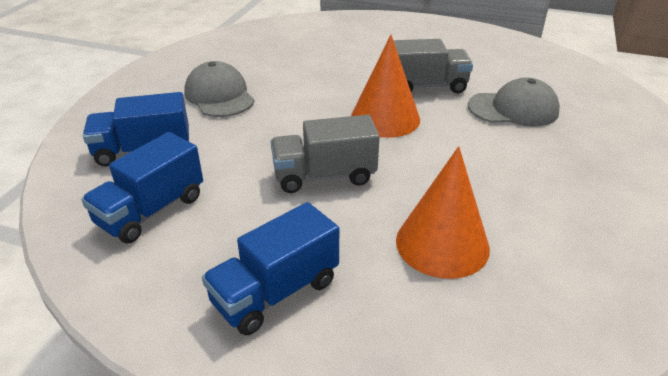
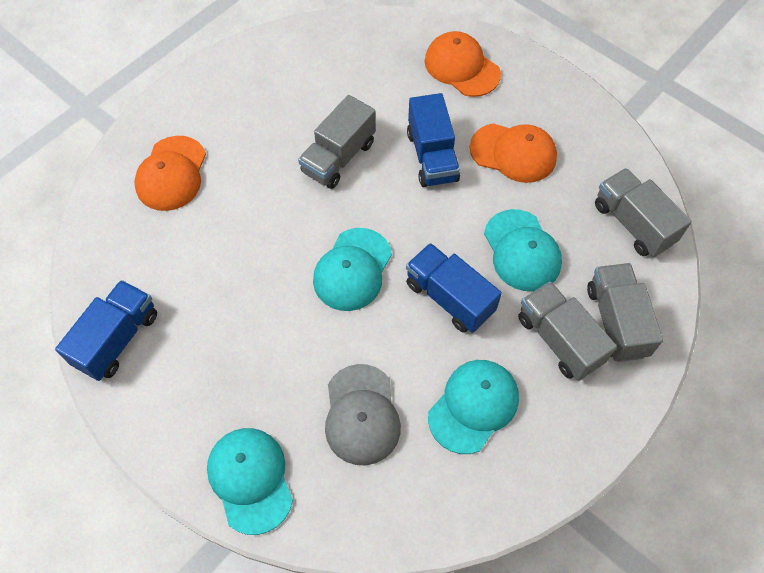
grey cap: 2 -> 1
grey truck: 2 -> 4
orange cap: 0 -> 3
orange cone: 2 -> 0
turquoise cap: 0 -> 4

